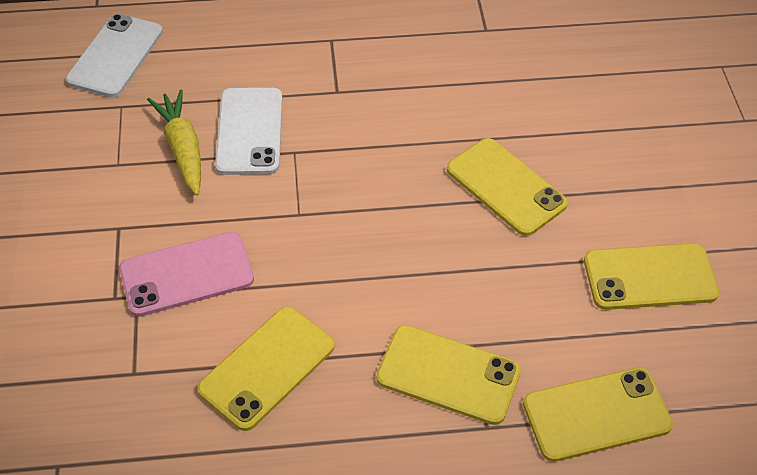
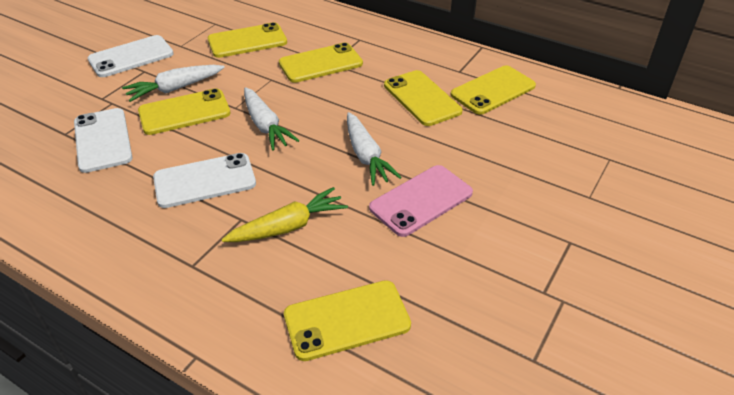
white carrot: 0 -> 3
white phone: 2 -> 3
yellow phone: 5 -> 6

